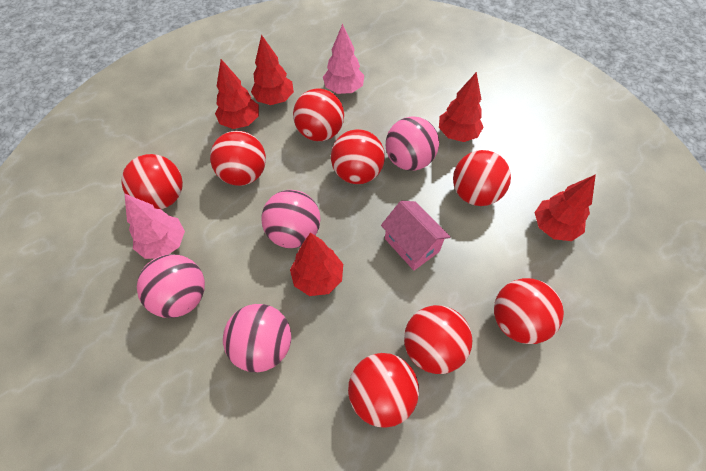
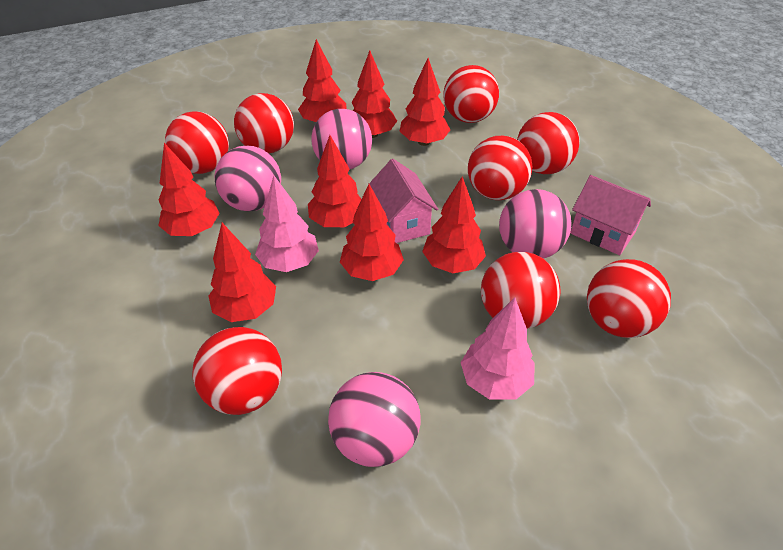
pink house: 1 -> 2
red tree: 5 -> 8

